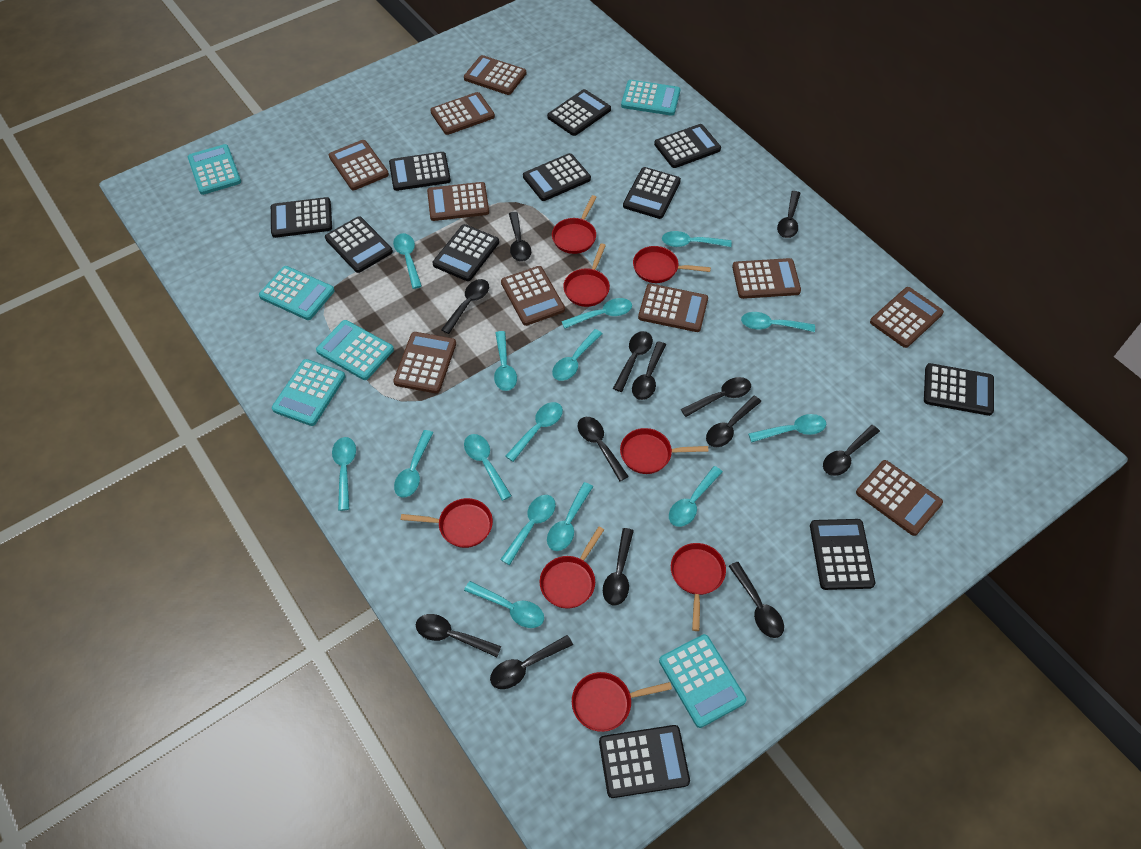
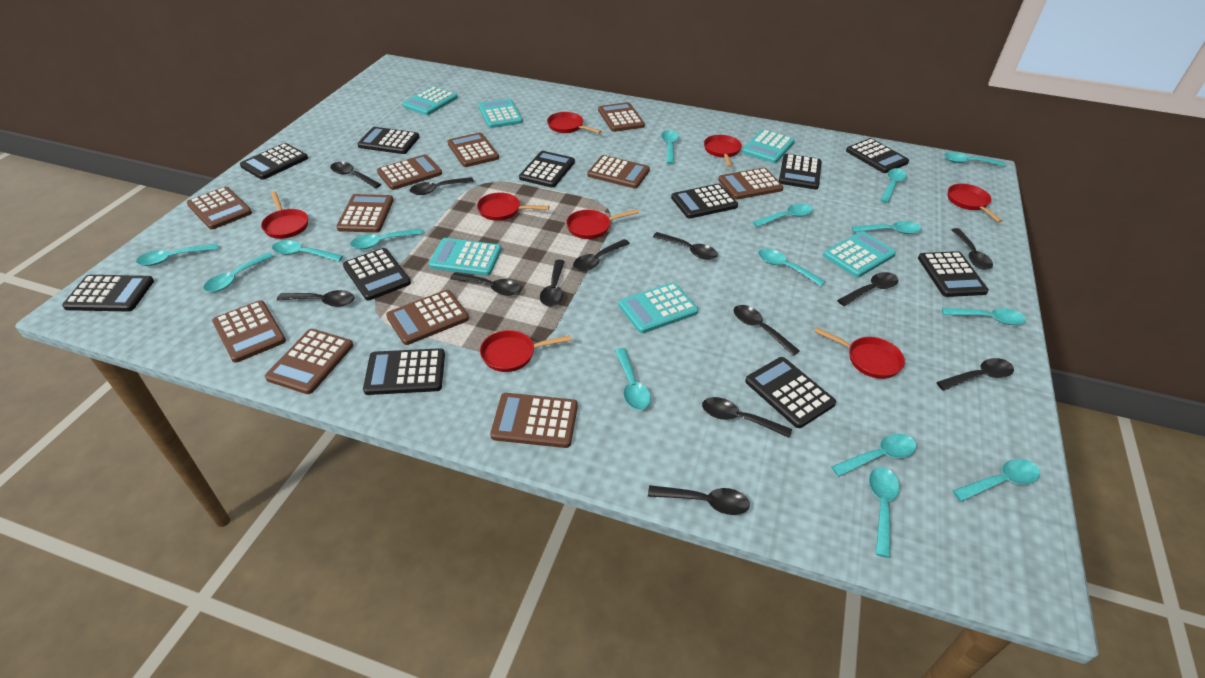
brown calculator: 10 -> 11

